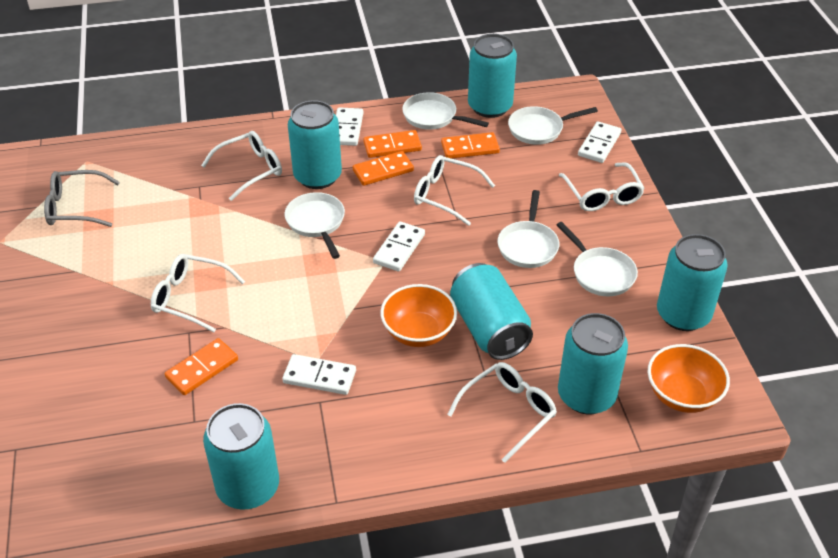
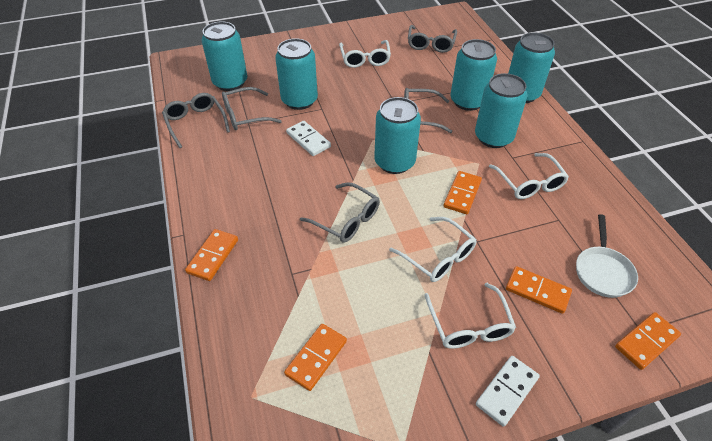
grey glasses: 1 -> 5
orange bowl: 2 -> 0
orange domino: 4 -> 5
white domino: 4 -> 2
white glasses: 5 -> 4
white pan: 5 -> 1

